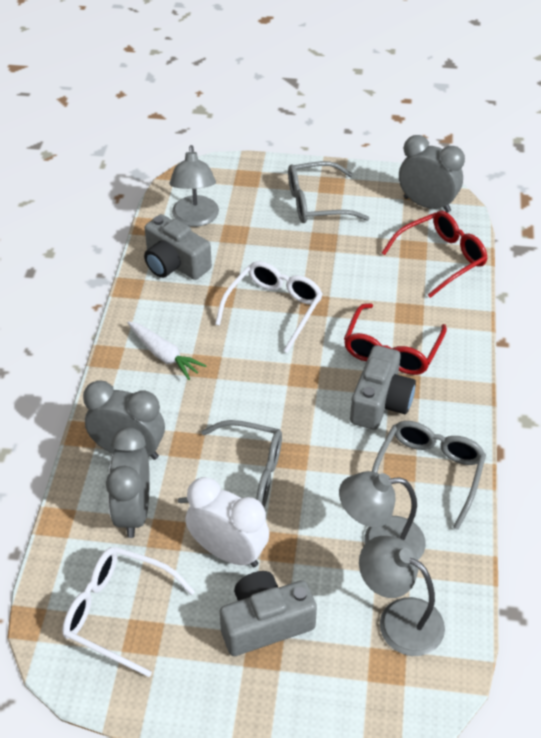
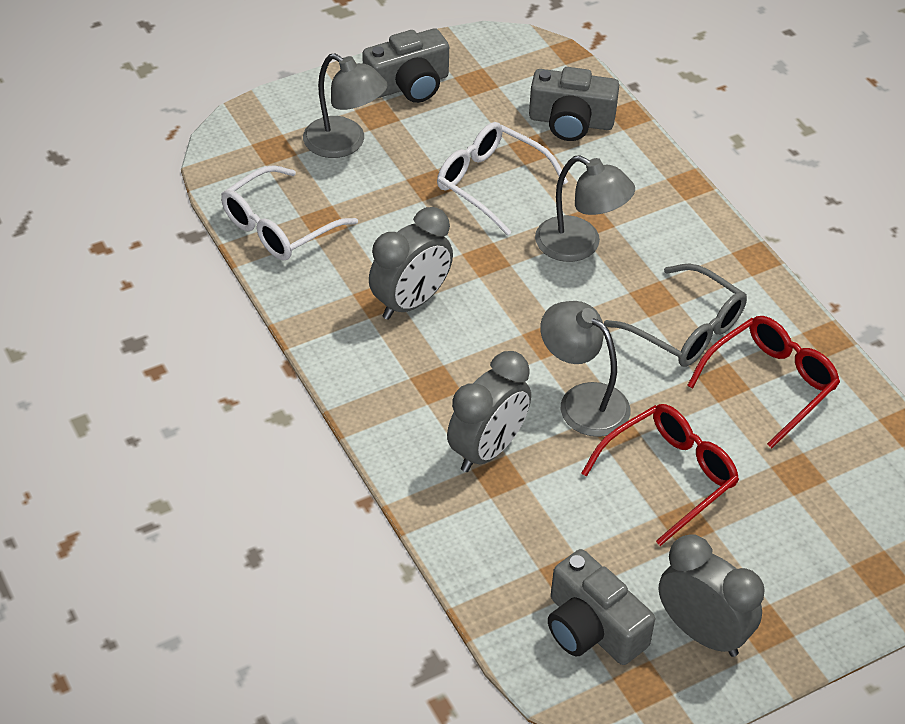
grey glasses: 3 -> 1
white carrot: 1 -> 0
white clock: 1 -> 0

